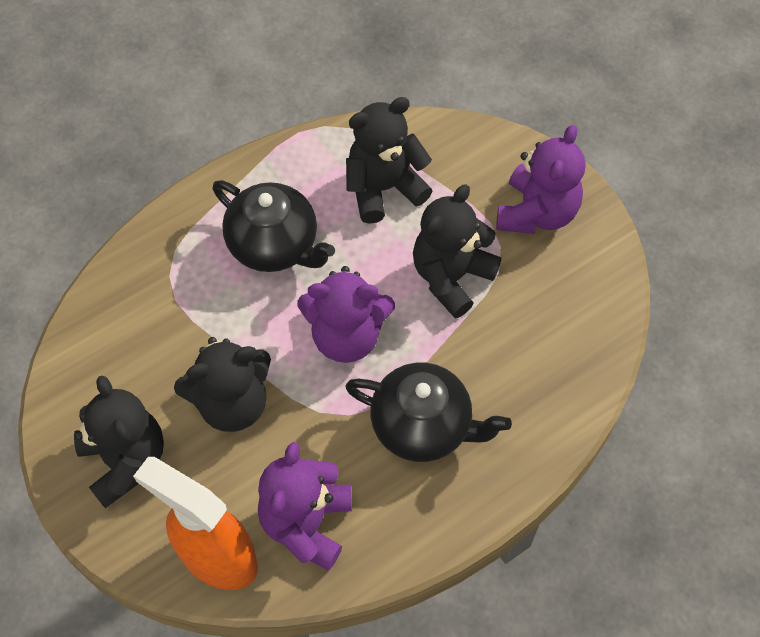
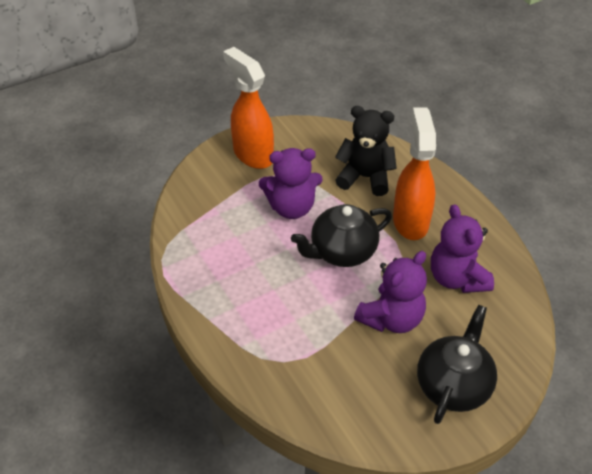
black teddy bear: 4 -> 1
orange spray bottle: 1 -> 2

